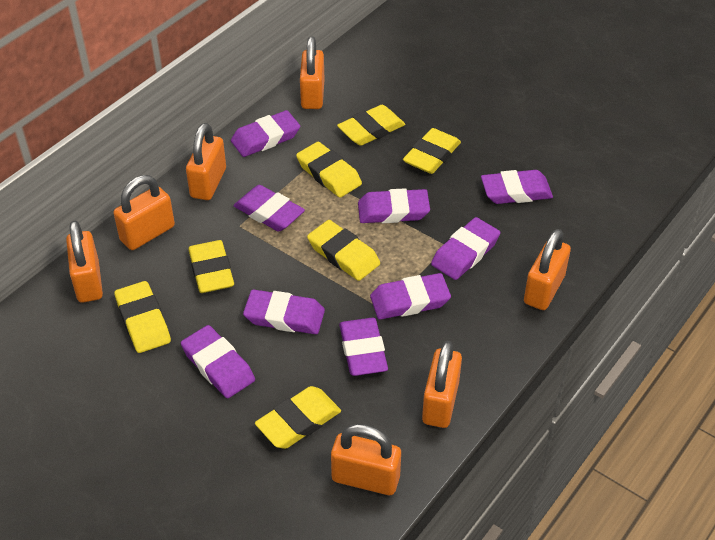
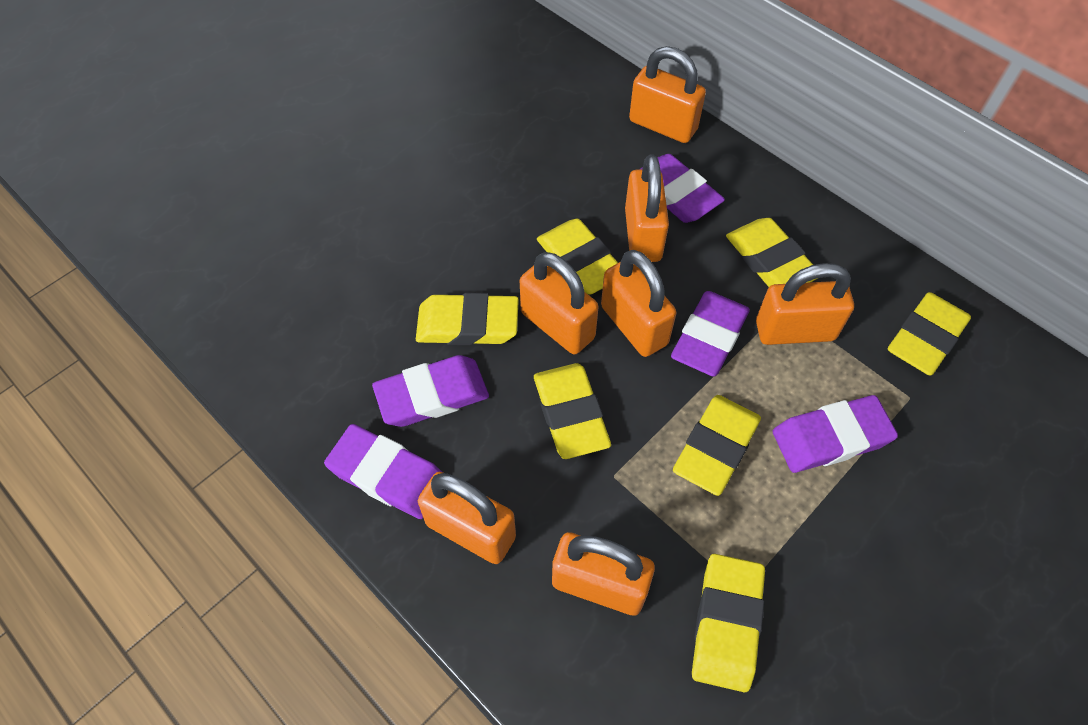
purple eraser: 9 -> 5

